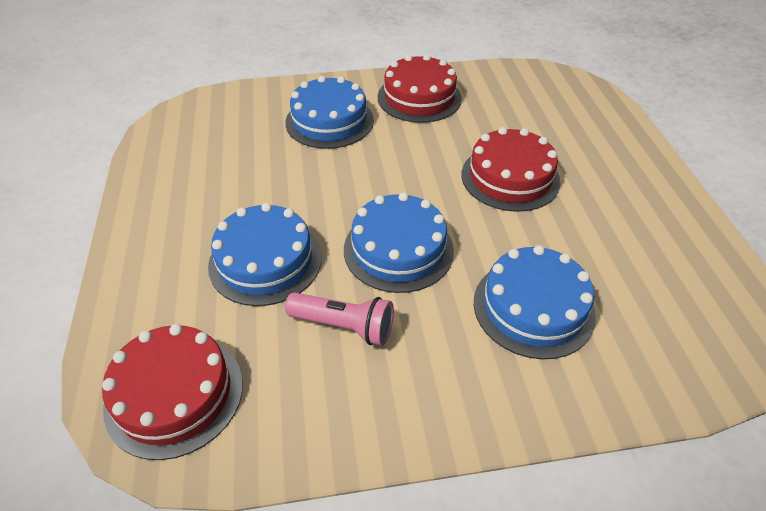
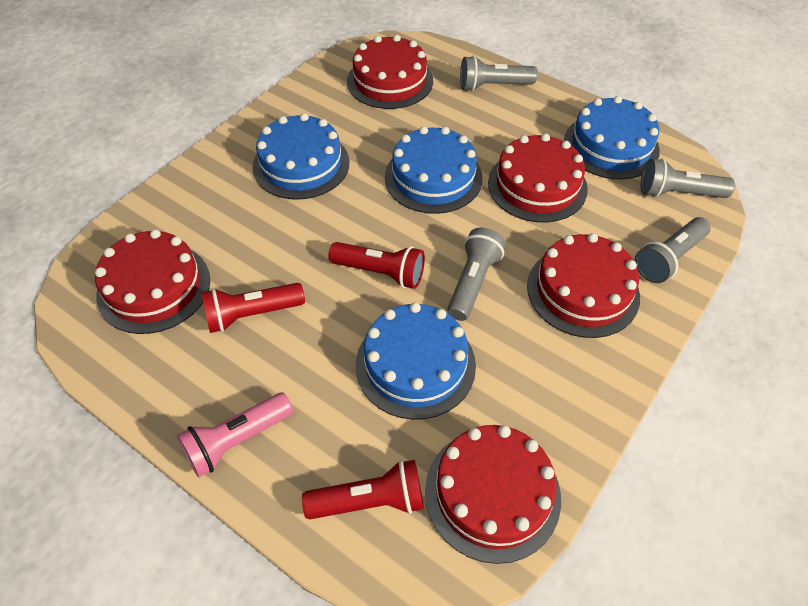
grey flashlight: 0 -> 4
red cake: 3 -> 5
red flashlight: 0 -> 3

